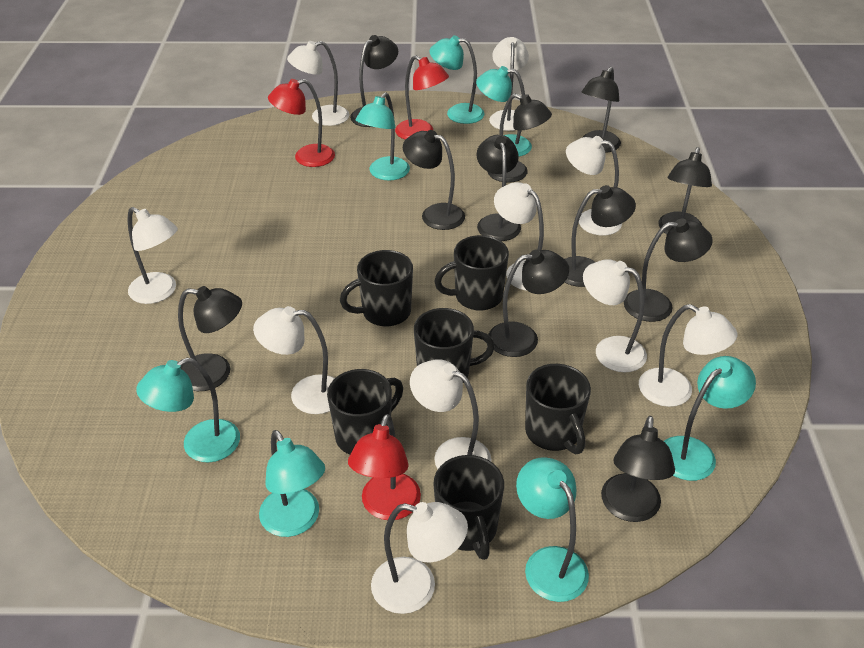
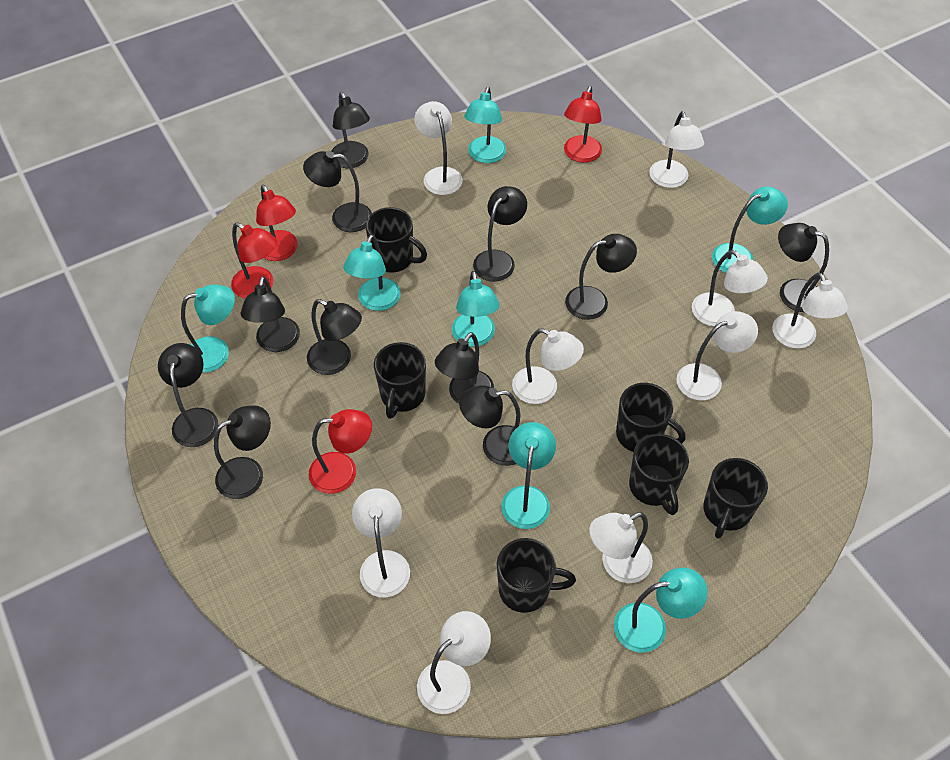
red lamp: 3 -> 4
white lamp: 10 -> 9

